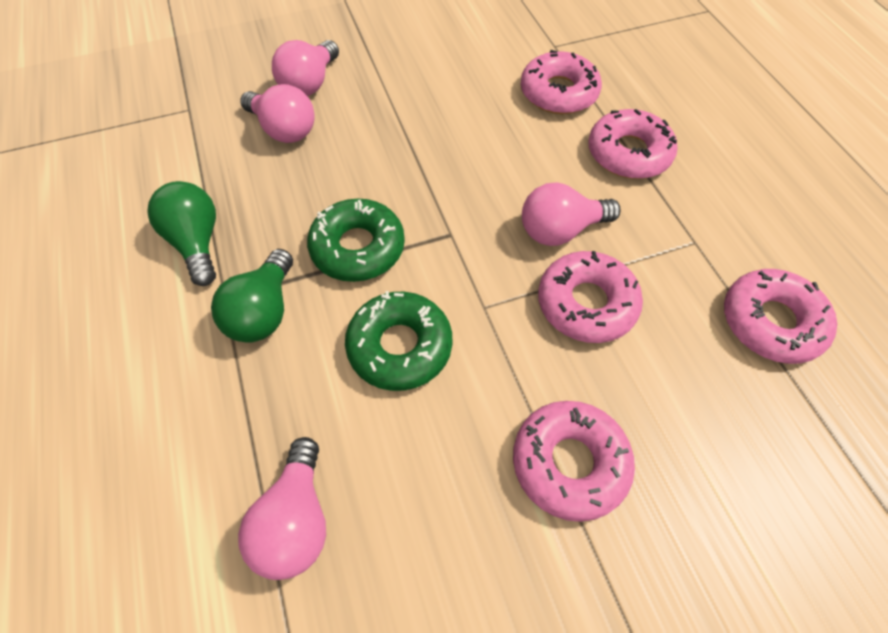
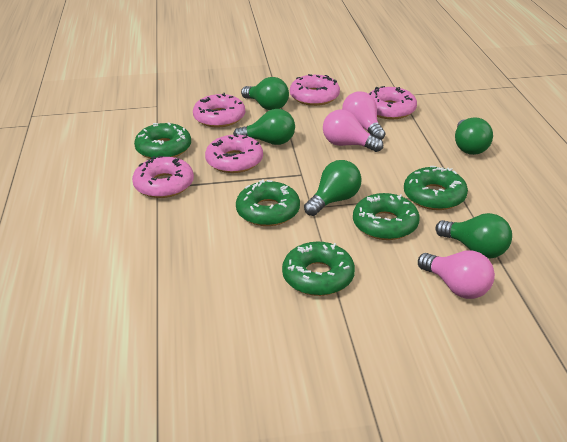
green donut: 2 -> 5
green light bulb: 2 -> 5
pink light bulb: 4 -> 3

